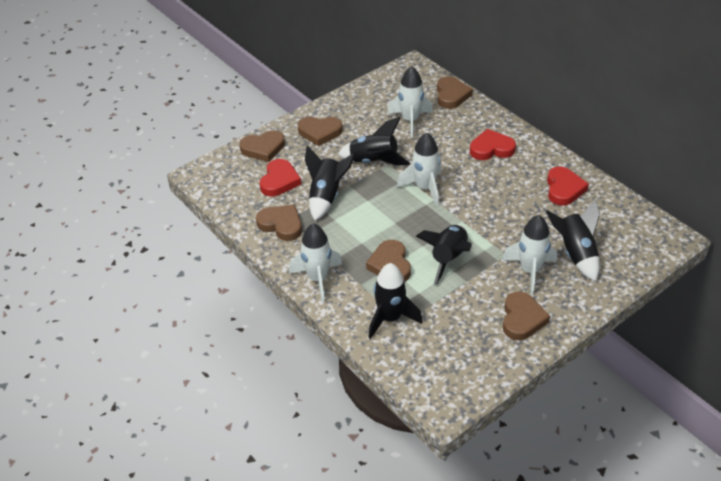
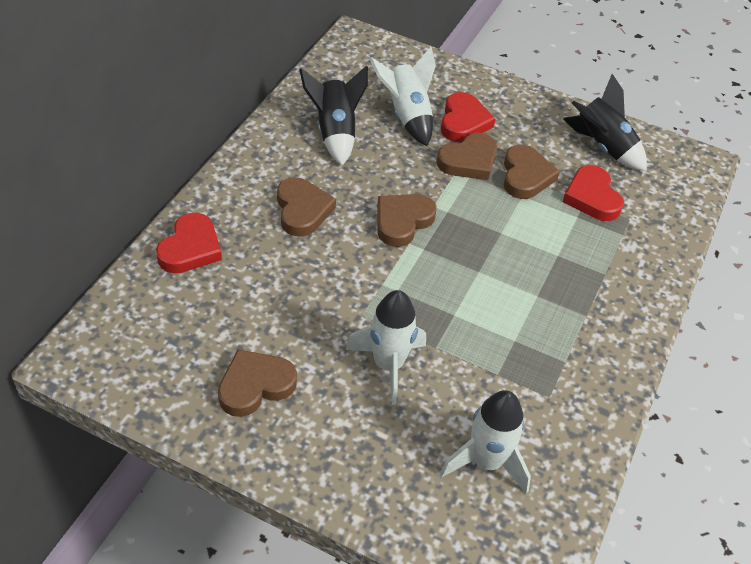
black rocket: 5 -> 2
brown heart: 6 -> 5
white rocket: 4 -> 3

